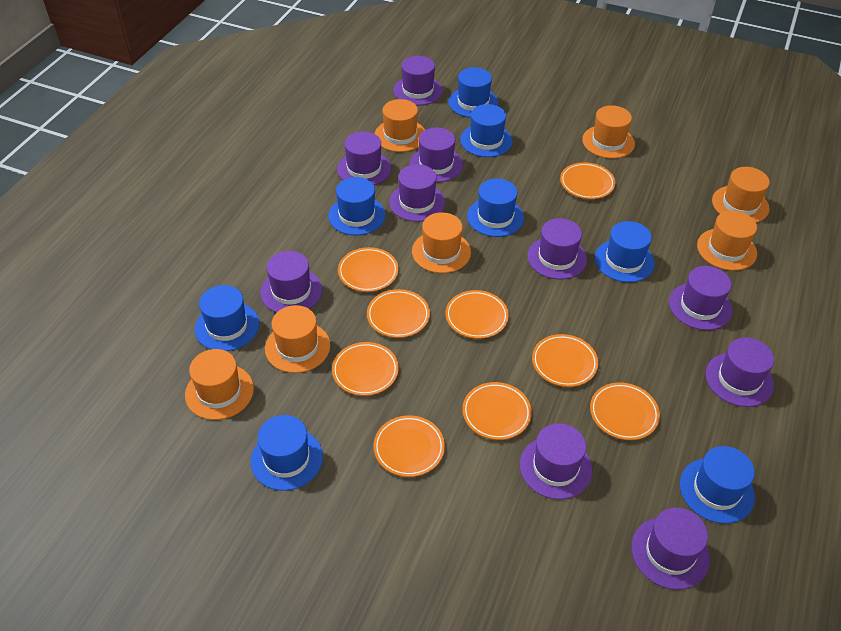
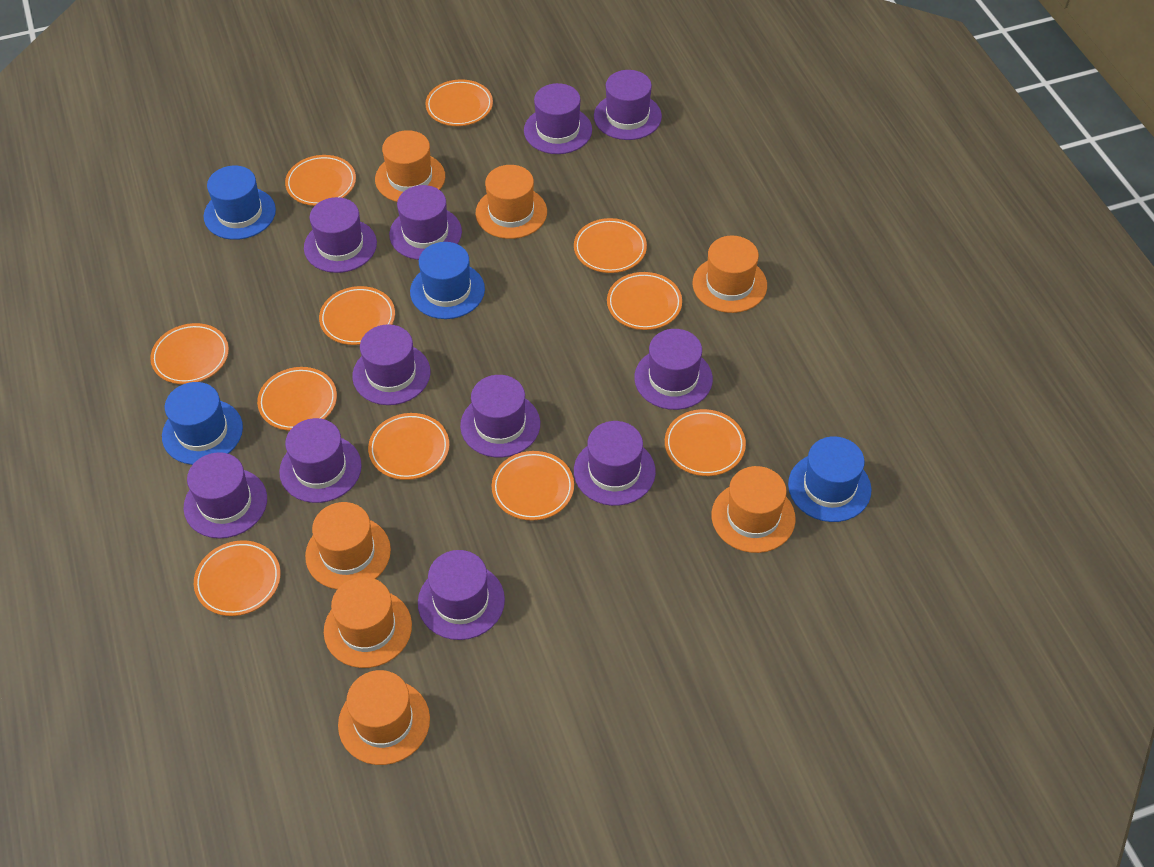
blue hat: 8 -> 4
orange plate: 9 -> 11
purple hat: 10 -> 11

